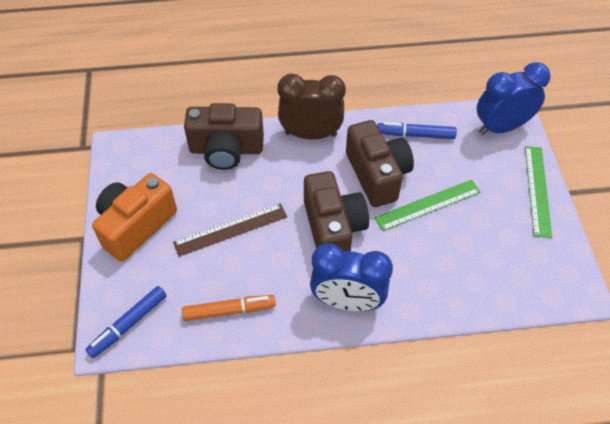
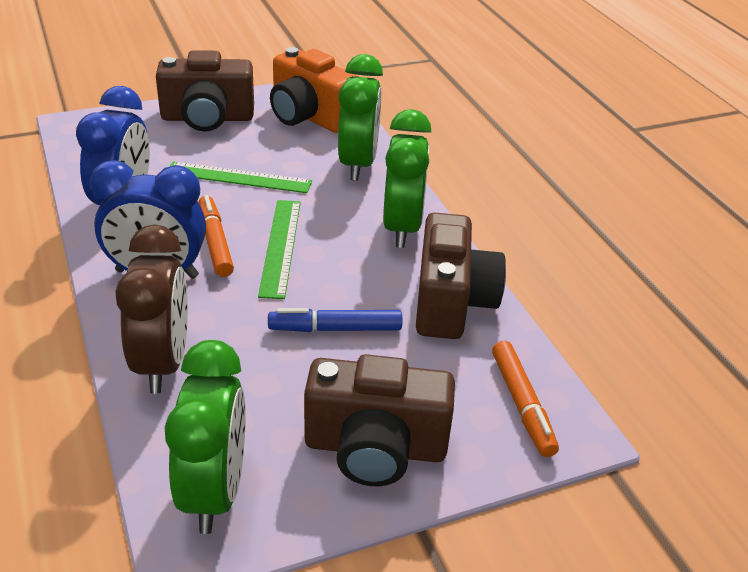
blue marker: 2 -> 1
brown ruler: 1 -> 0
green clock: 0 -> 3
orange marker: 1 -> 2

